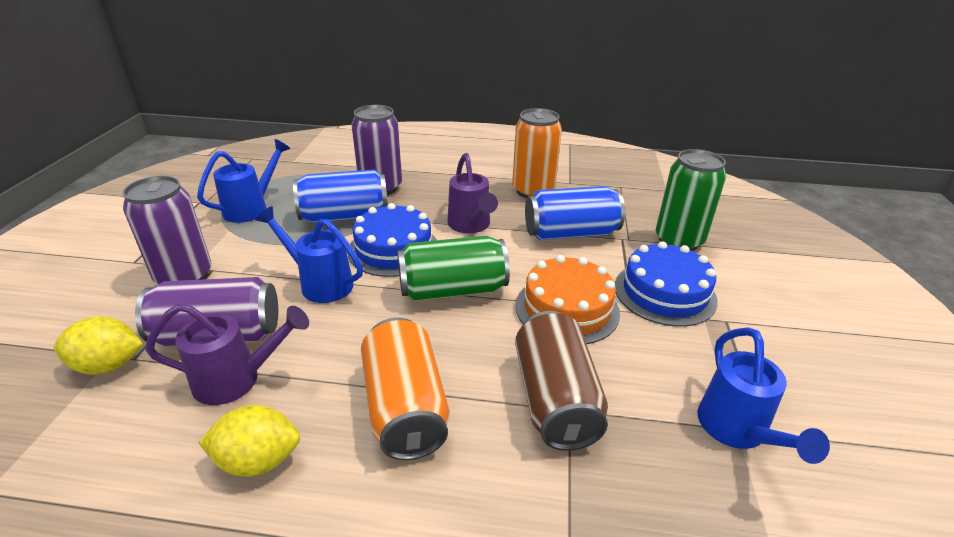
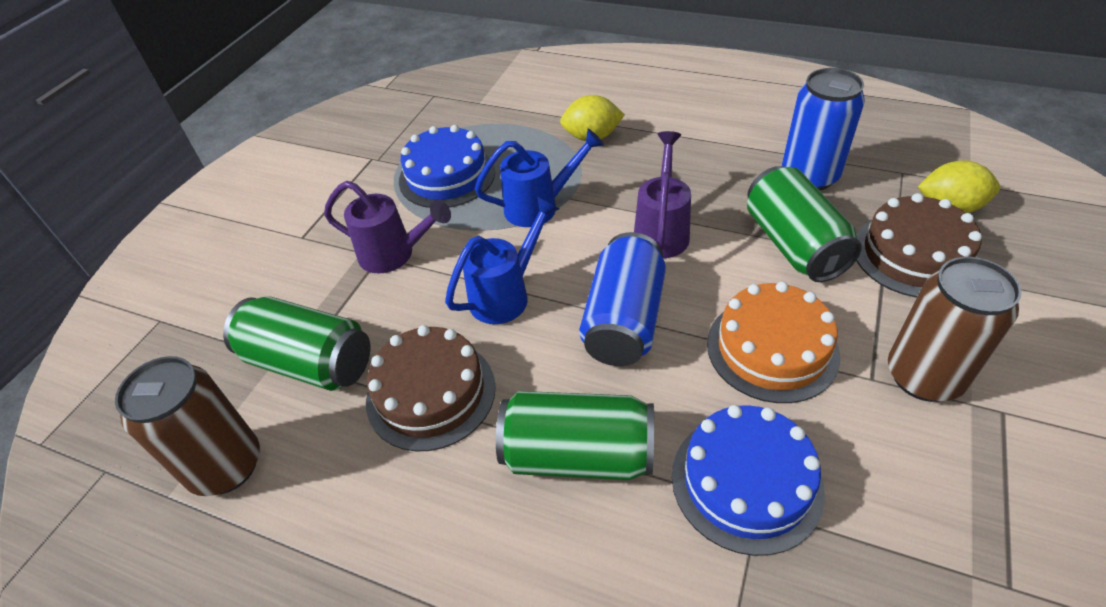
blue watering can: 3 -> 2
brown cake: 0 -> 2
brown can: 1 -> 2
green can: 2 -> 3
orange can: 2 -> 0
purple can: 3 -> 0

